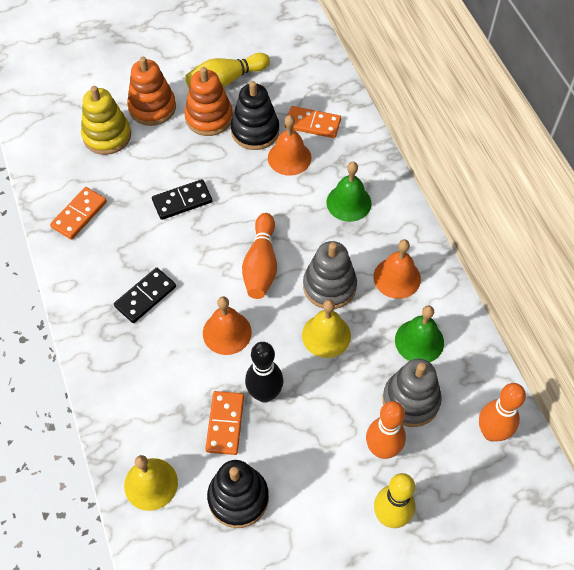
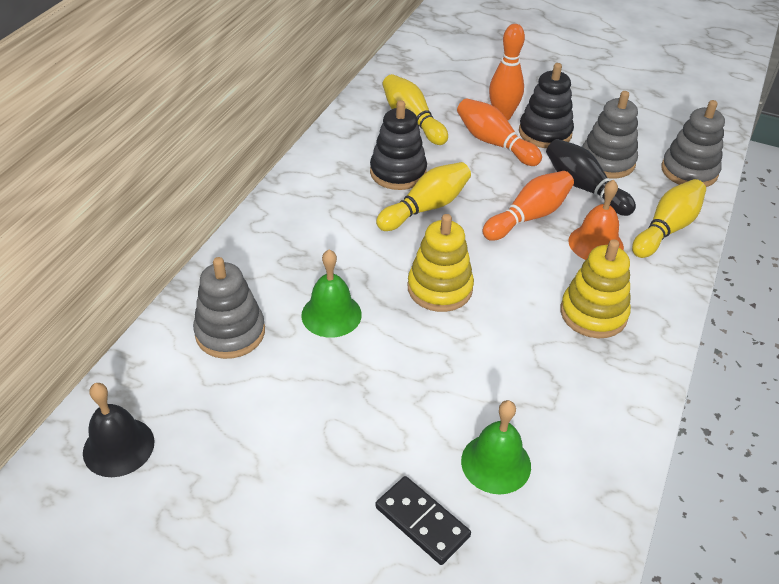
black bell: 0 -> 1
black domino: 2 -> 1
grey stacking toy: 2 -> 3
orange bell: 3 -> 1
orange domino: 3 -> 0
orange stacking toy: 2 -> 0
yellow bell: 2 -> 0
yellow bowling pin: 2 -> 3
yellow stacking toy: 1 -> 2

